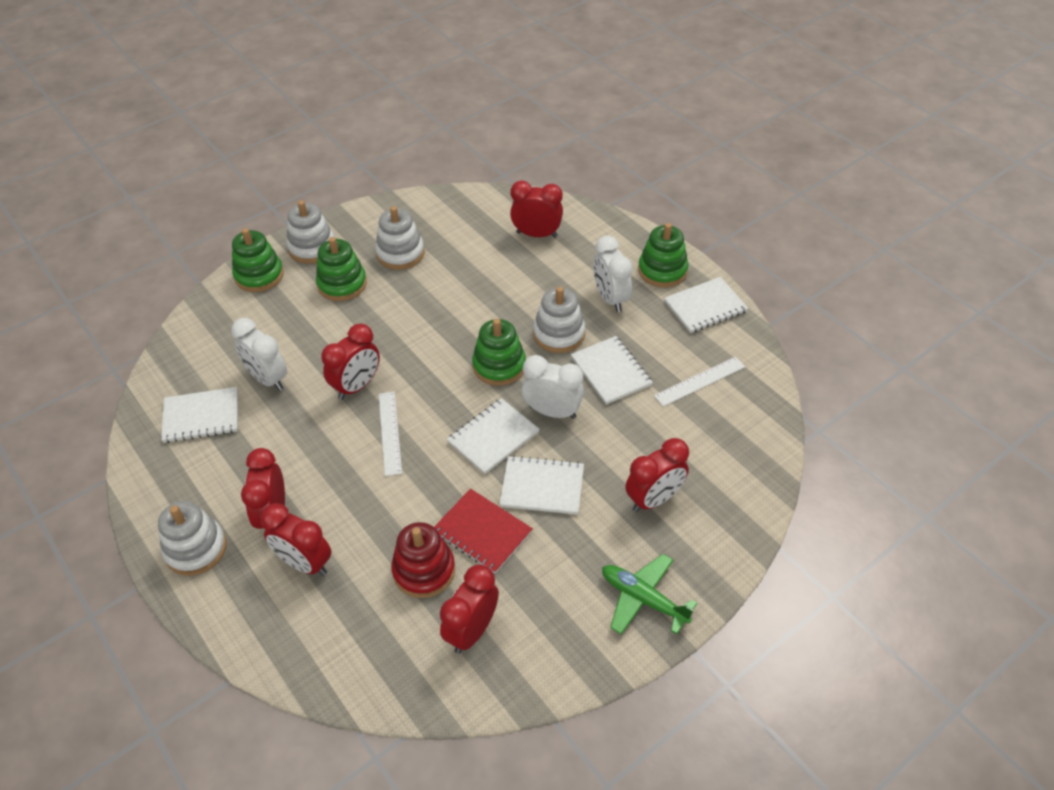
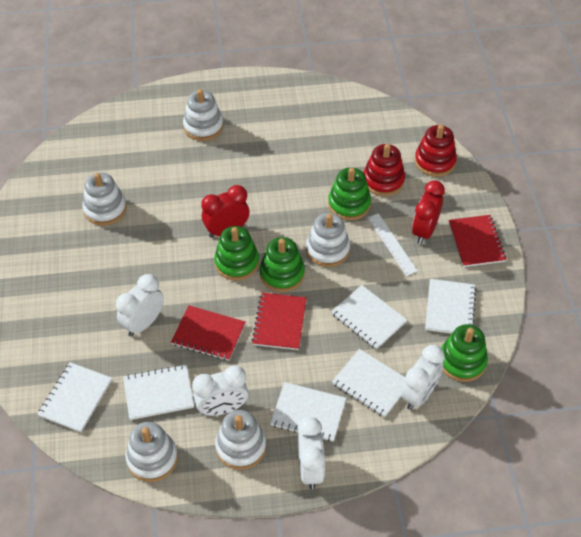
green plane: 1 -> 0
red clock: 6 -> 2
red notebook: 1 -> 3
red stacking toy: 1 -> 2
white clock: 3 -> 4
white notebook: 5 -> 6
white ruler: 2 -> 1
white stacking toy: 4 -> 5

